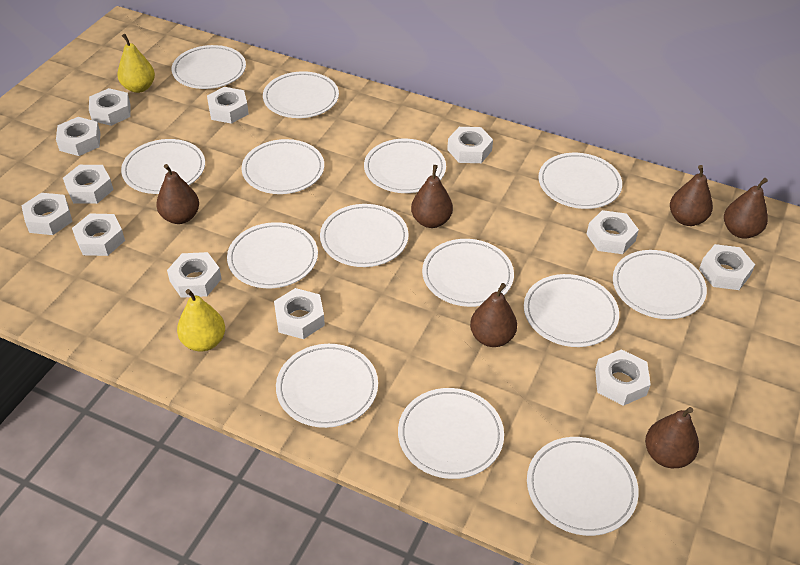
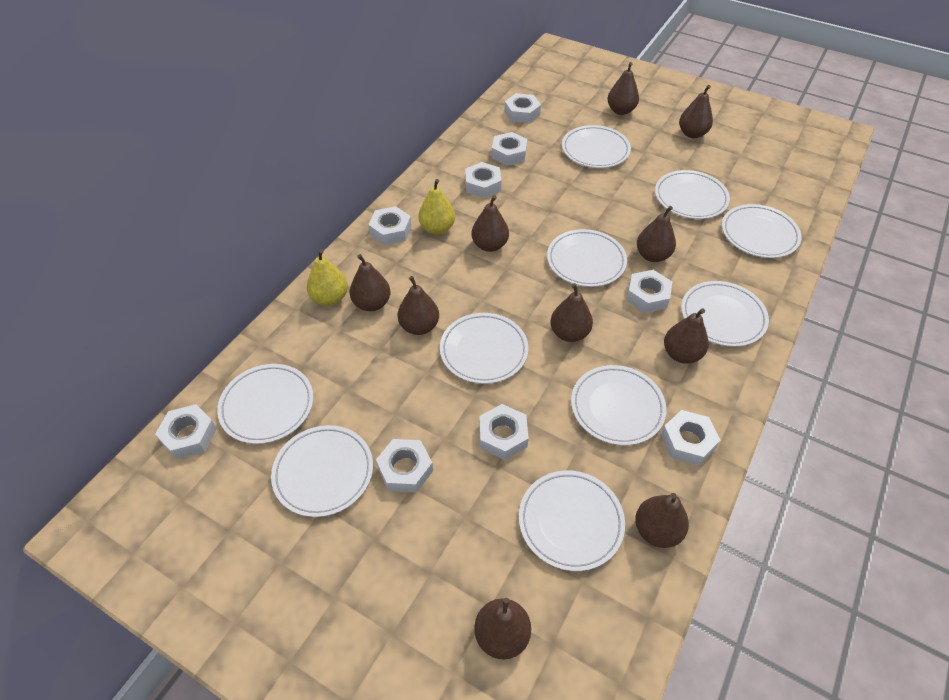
brown pear: 6 -> 10
white nut: 12 -> 9
white plate: 14 -> 10

